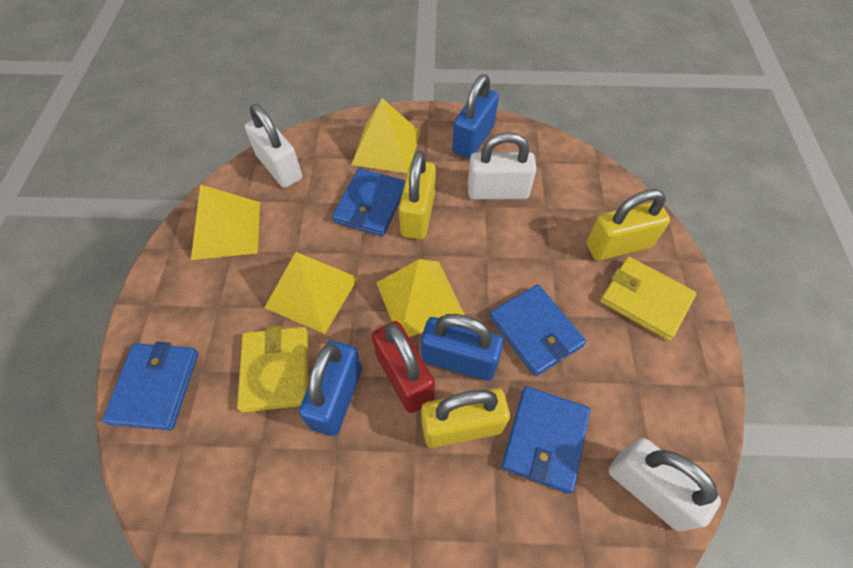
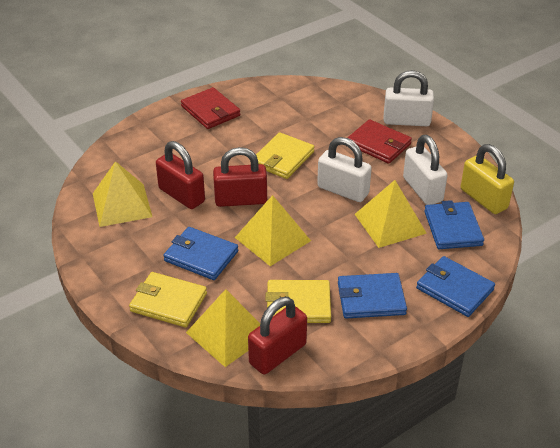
blue padlock: 3 -> 0
red padlock: 1 -> 3
red wallet: 0 -> 2
yellow padlock: 3 -> 1
yellow wallet: 2 -> 3

